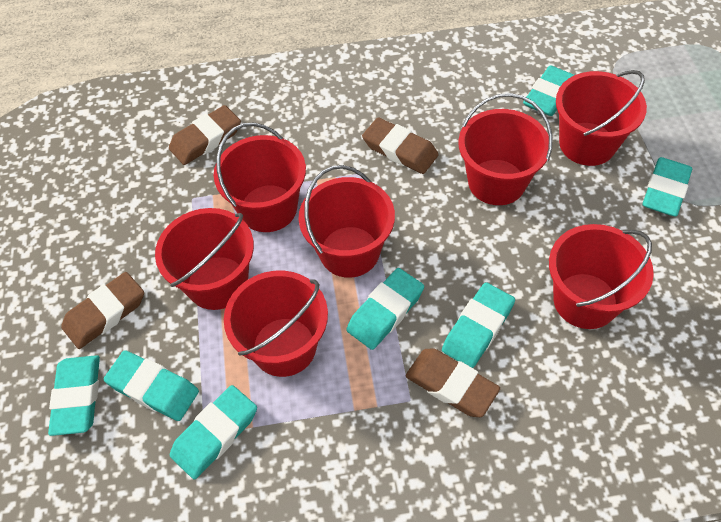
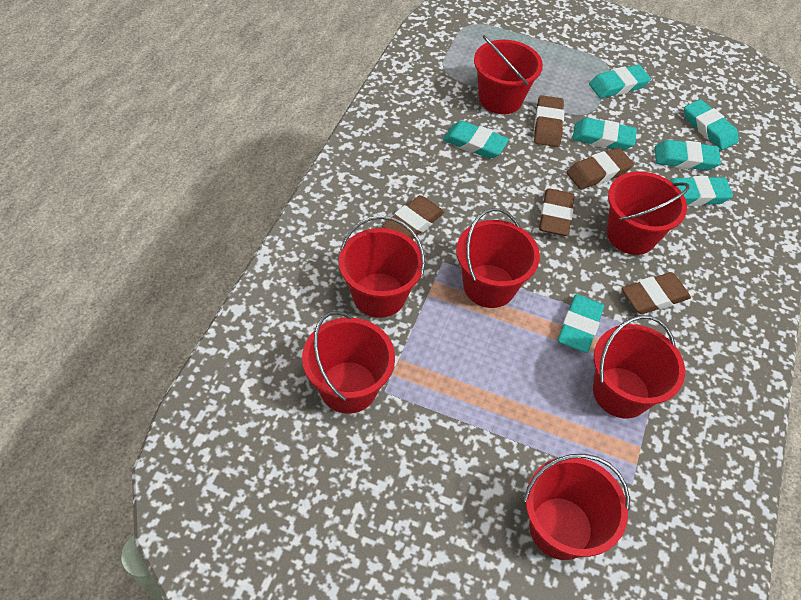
brown eraser: 4 -> 5

